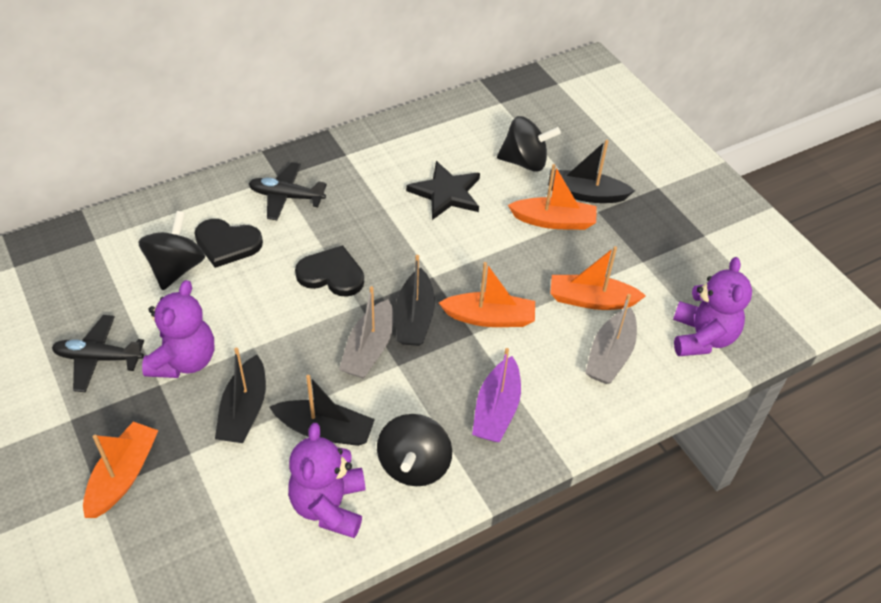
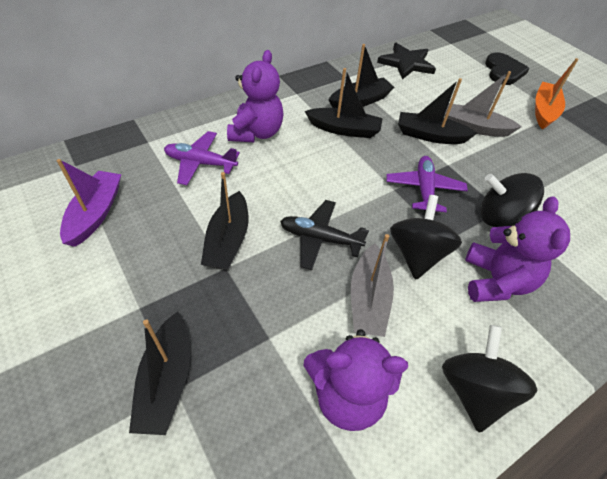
black boat: 4 -> 5
black heart: 2 -> 1
black plane: 2 -> 1
orange boat: 4 -> 1
purple plane: 0 -> 2

